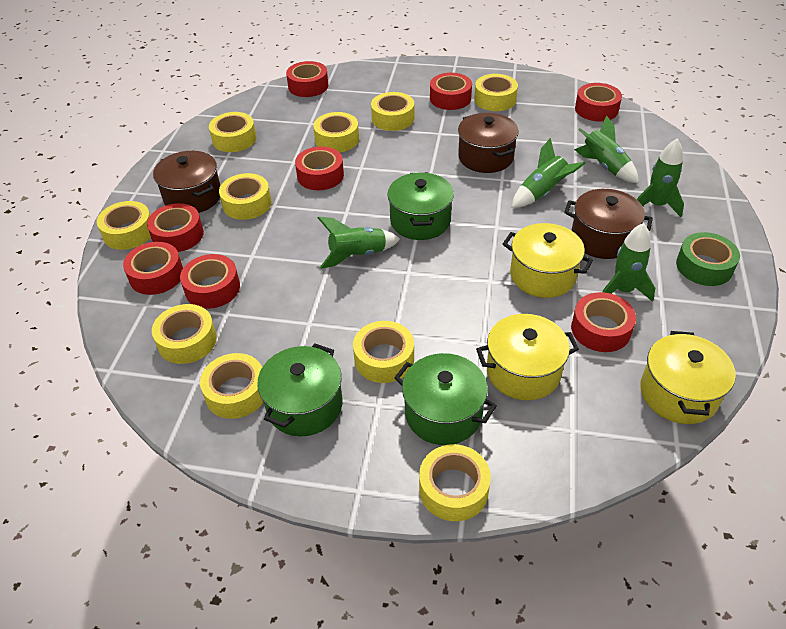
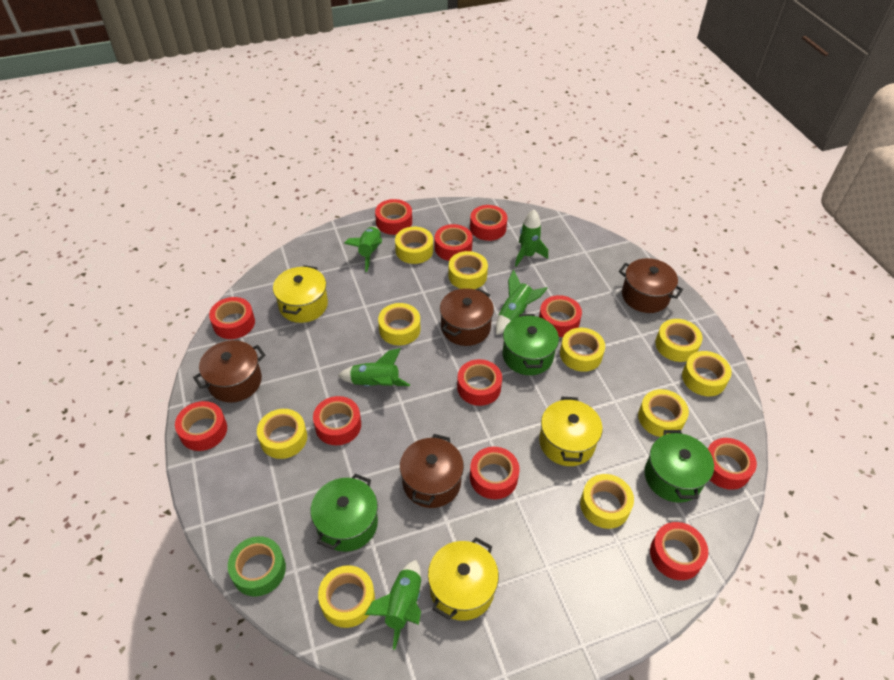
brown pot: 3 -> 4
red tape: 8 -> 11

